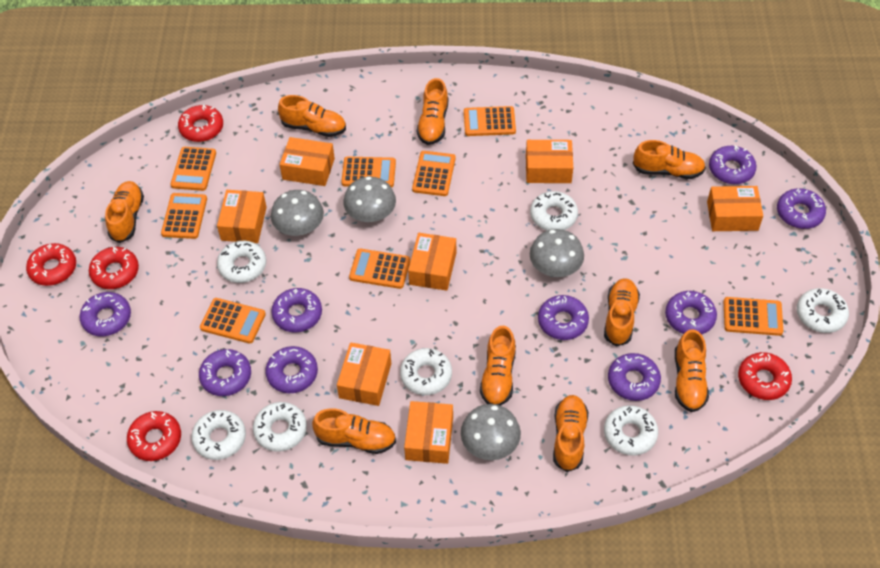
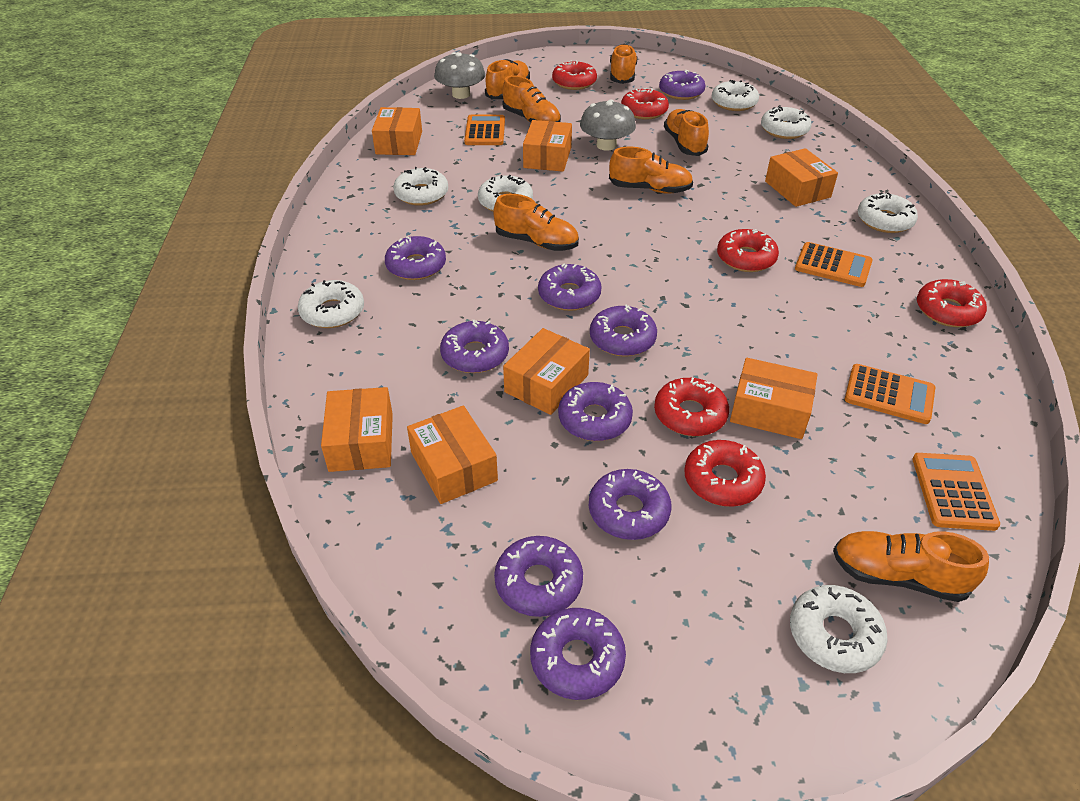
grey mushroom: 4 -> 2
orange calculator: 8 -> 4
orange shoe: 9 -> 7
red donut: 5 -> 6

